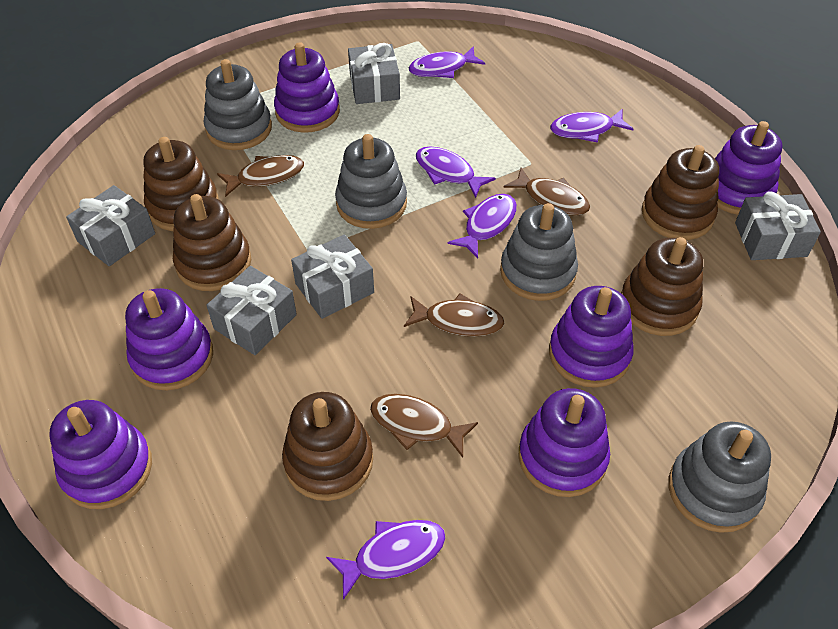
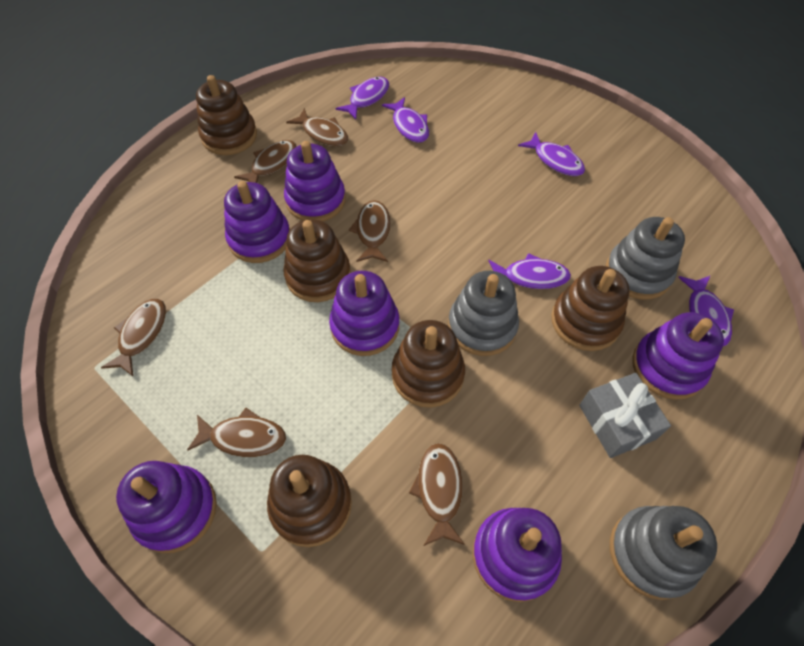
brown fish: 4 -> 6
grey gift: 5 -> 1
grey stacking toy: 4 -> 3

